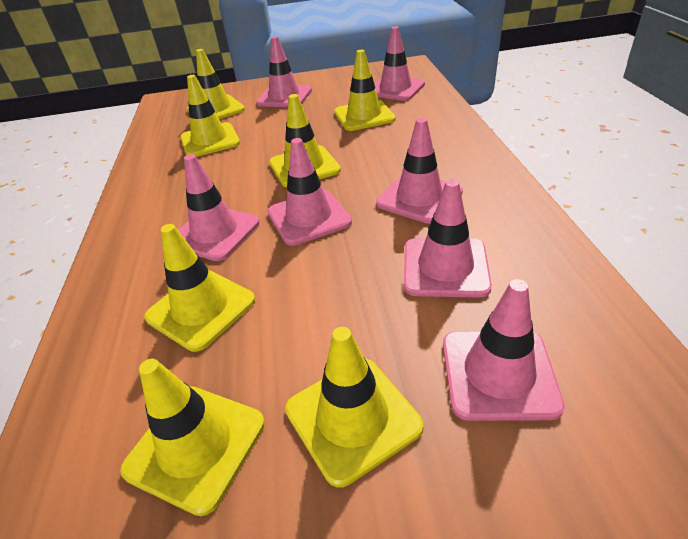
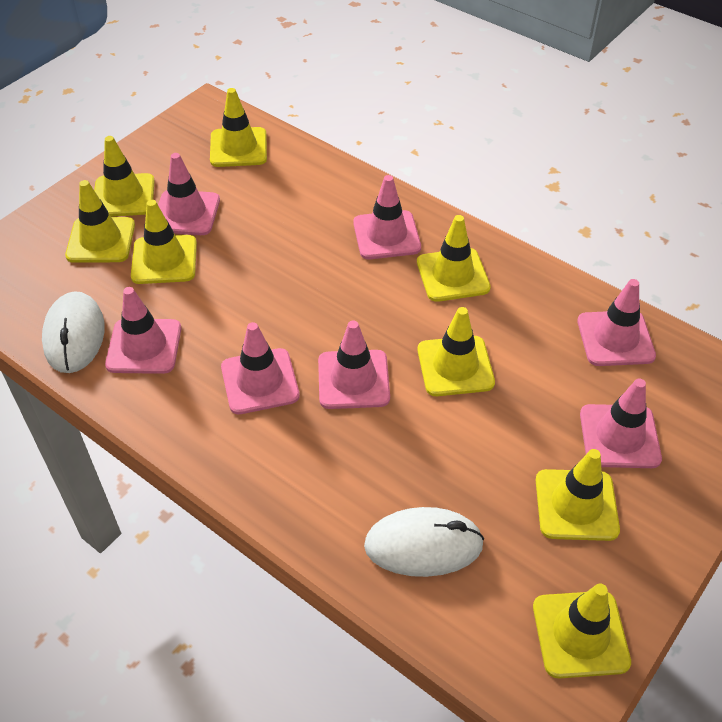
white mouse: 0 -> 2
yellow traffic cone: 7 -> 8

